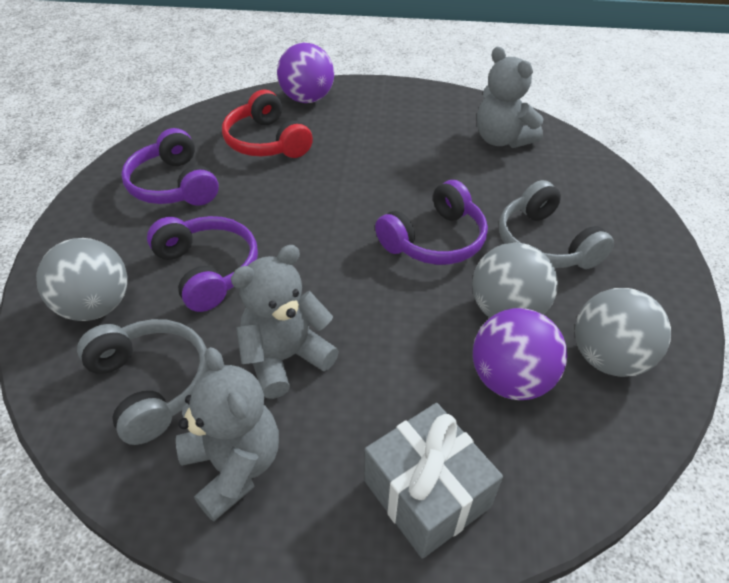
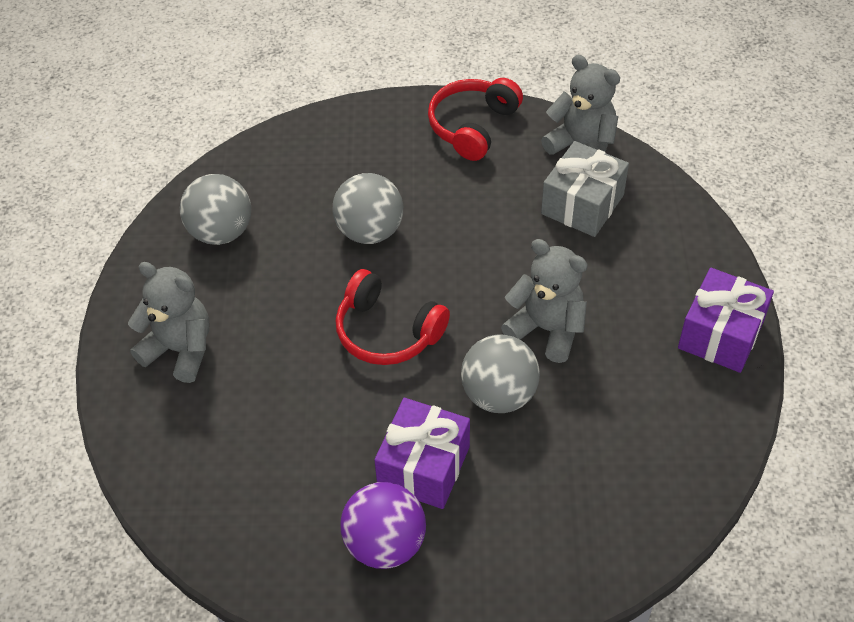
grey headphones: 2 -> 0
purple ball: 2 -> 1
purple gift: 0 -> 2
purple headphones: 3 -> 0
red headphones: 1 -> 2

